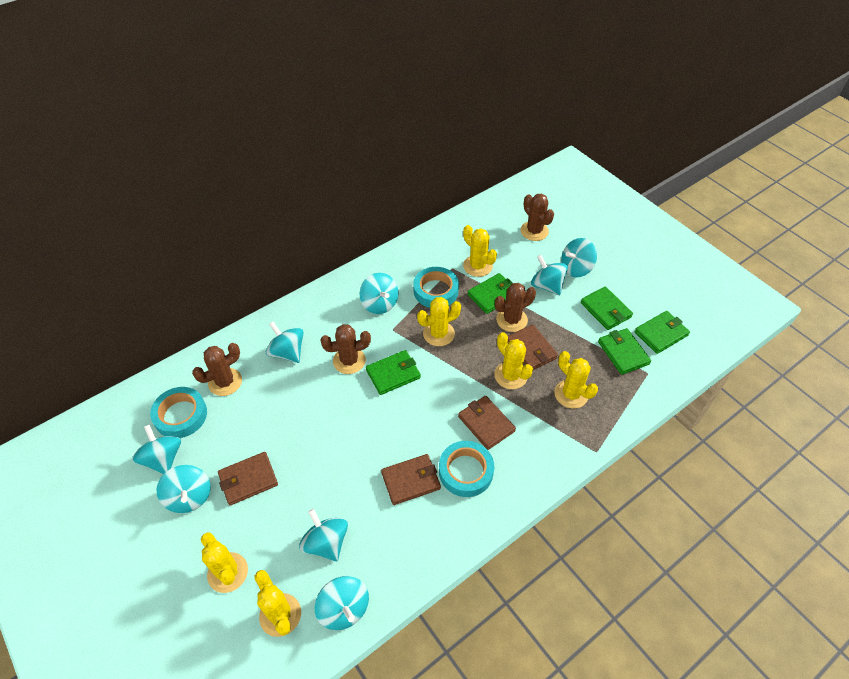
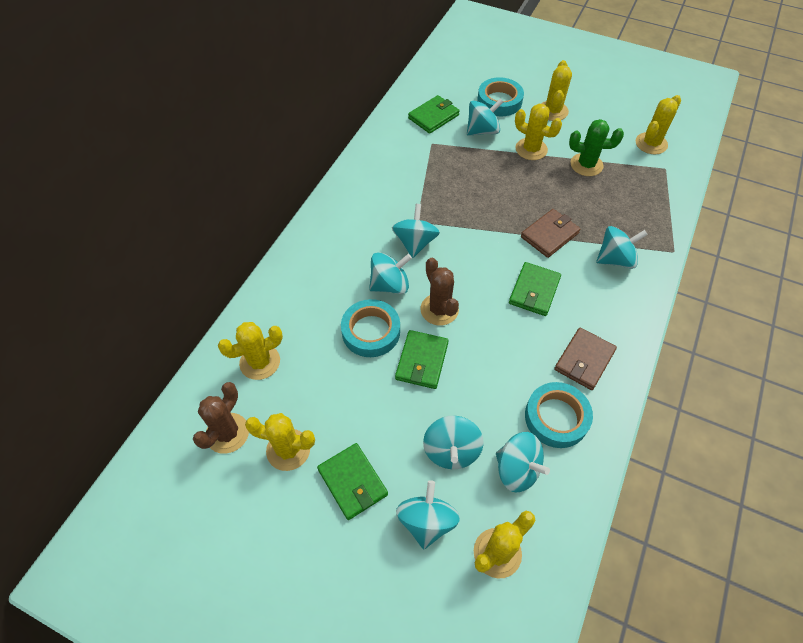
brown cactus: 4 -> 2
brown wallet: 4 -> 2
green cactus: 0 -> 1
green wallet: 5 -> 4
turquoise spinning top: 8 -> 7

